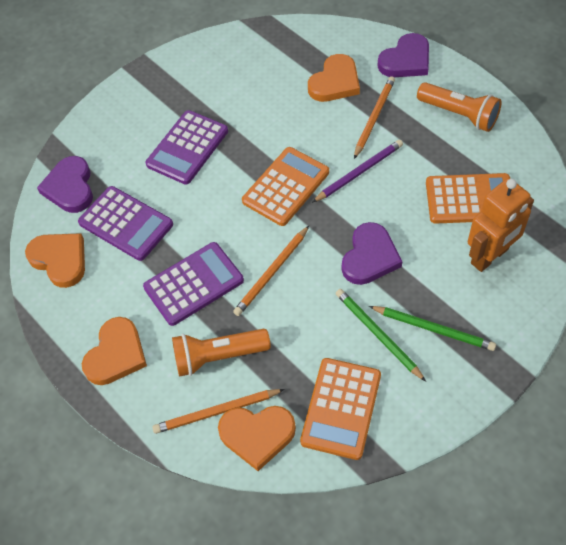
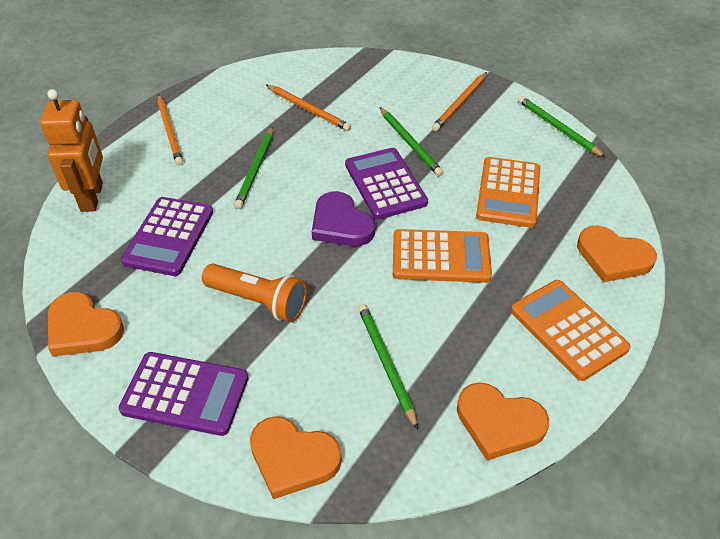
green pencil: 2 -> 4
orange flashlight: 2 -> 1
purple heart: 3 -> 1
purple pencil: 1 -> 0

